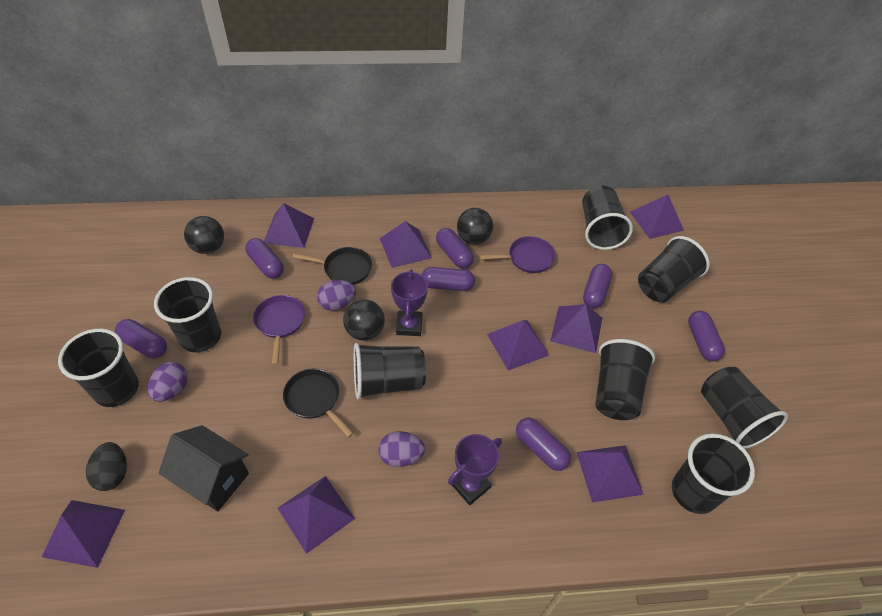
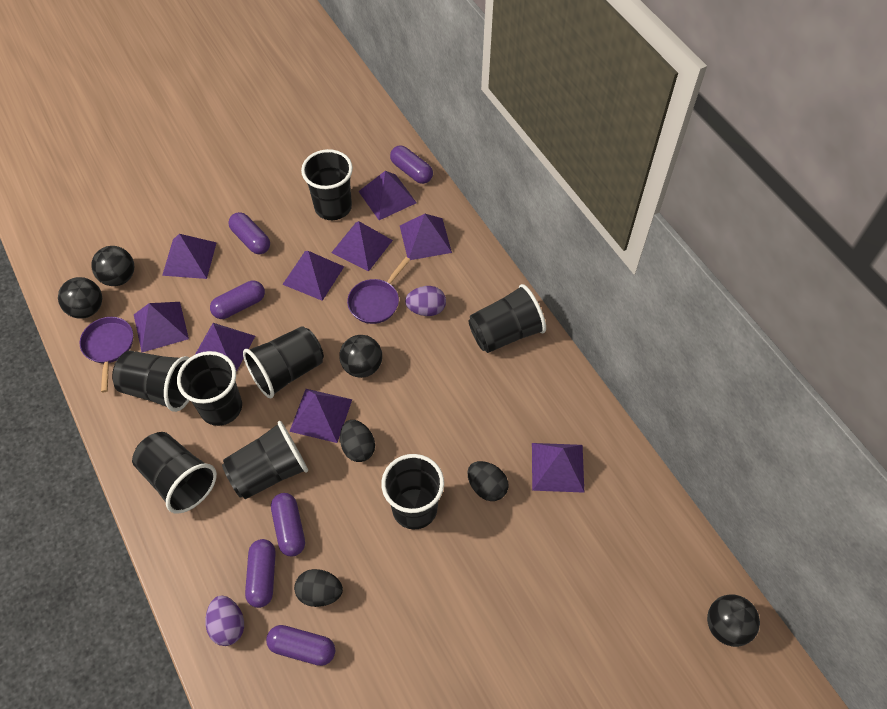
black ball: 3 -> 4
black egg: 1 -> 3
black house: 1 -> 0
black pan: 2 -> 0
purple capsule: 7 -> 6
purple egg: 3 -> 2
purple pyramid: 8 -> 9
purple trophy: 2 -> 0

